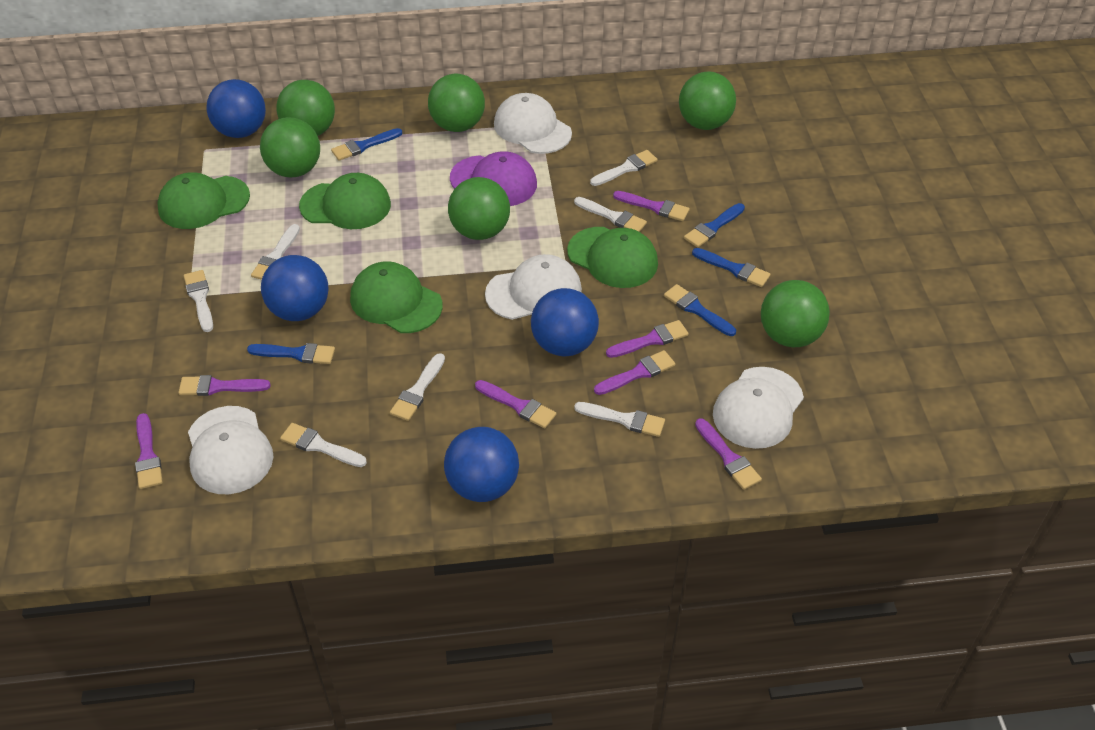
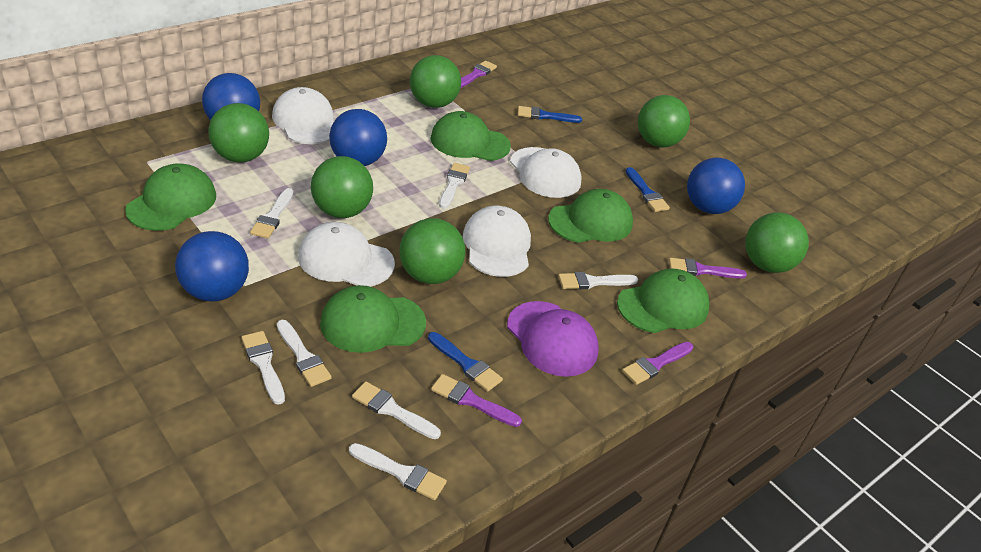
blue brush: 5 -> 3
green cap: 4 -> 5
purple brush: 7 -> 4

